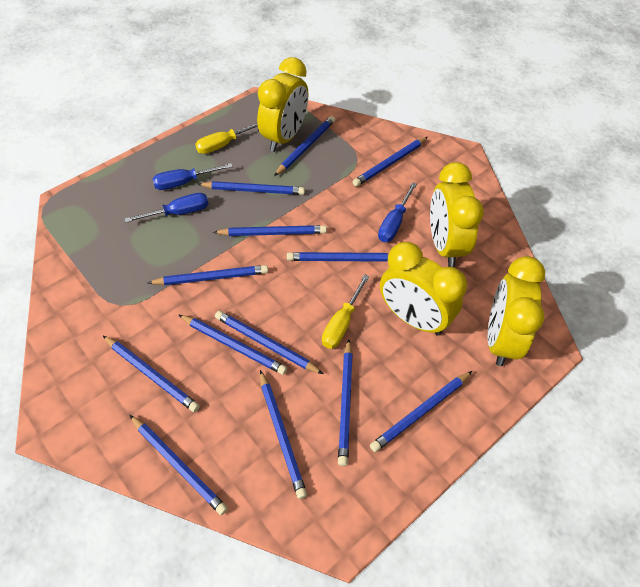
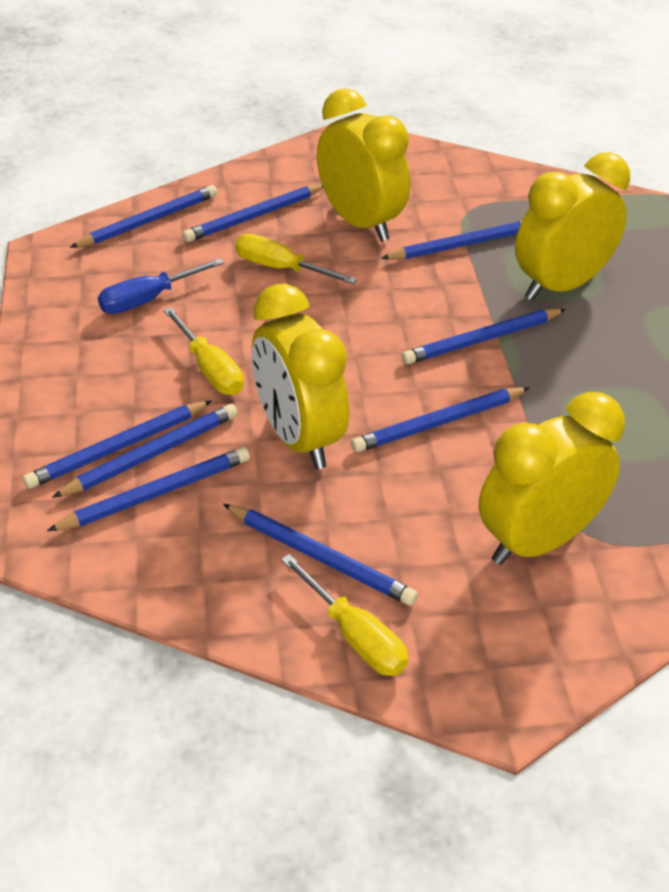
blue pencil: 13 -> 9
blue screwdriver: 3 -> 1
yellow screwdriver: 2 -> 3

